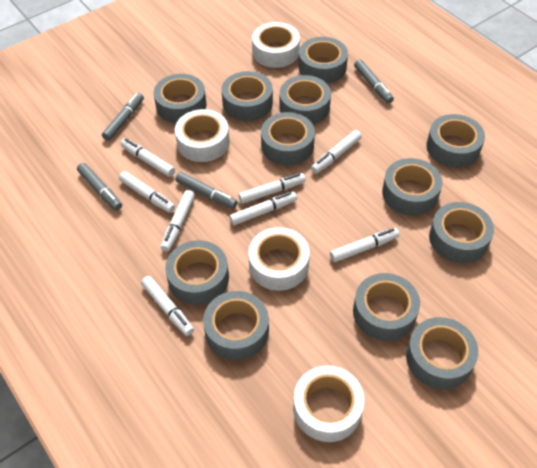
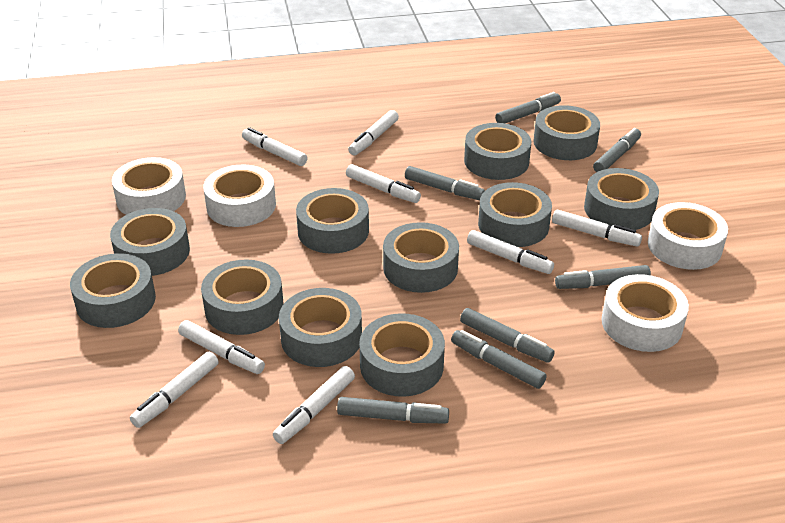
grey marker: 4 -> 7
grey tape: 12 -> 11

